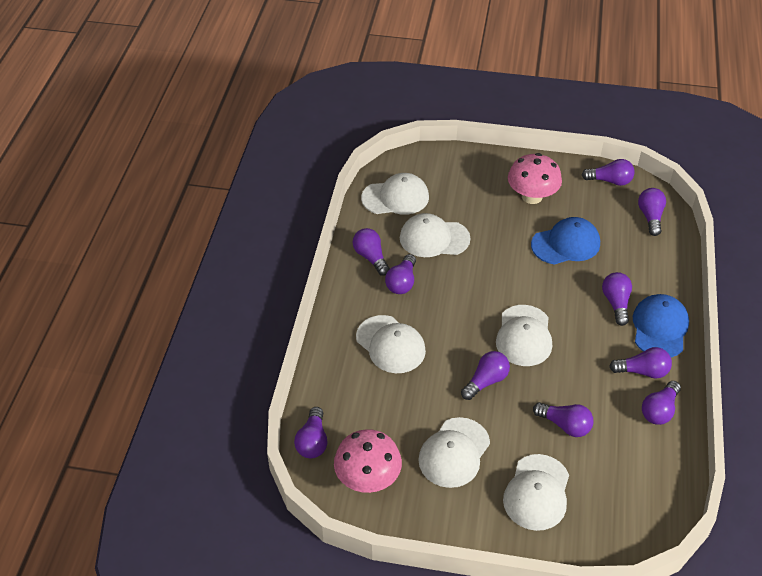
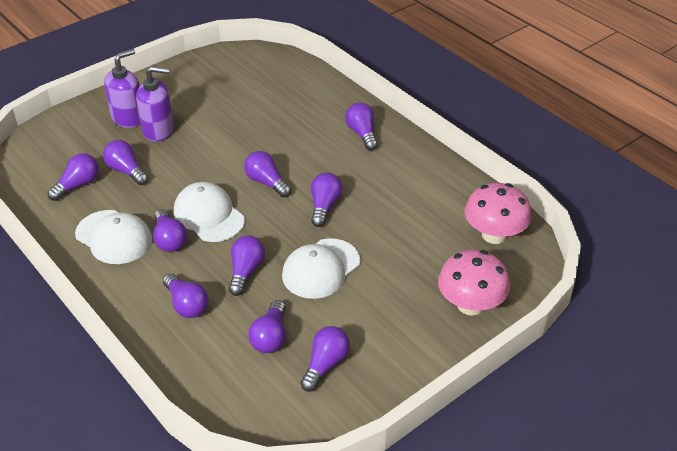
blue cap: 2 -> 0
purple soap dispenser: 0 -> 2
white cap: 6 -> 3

